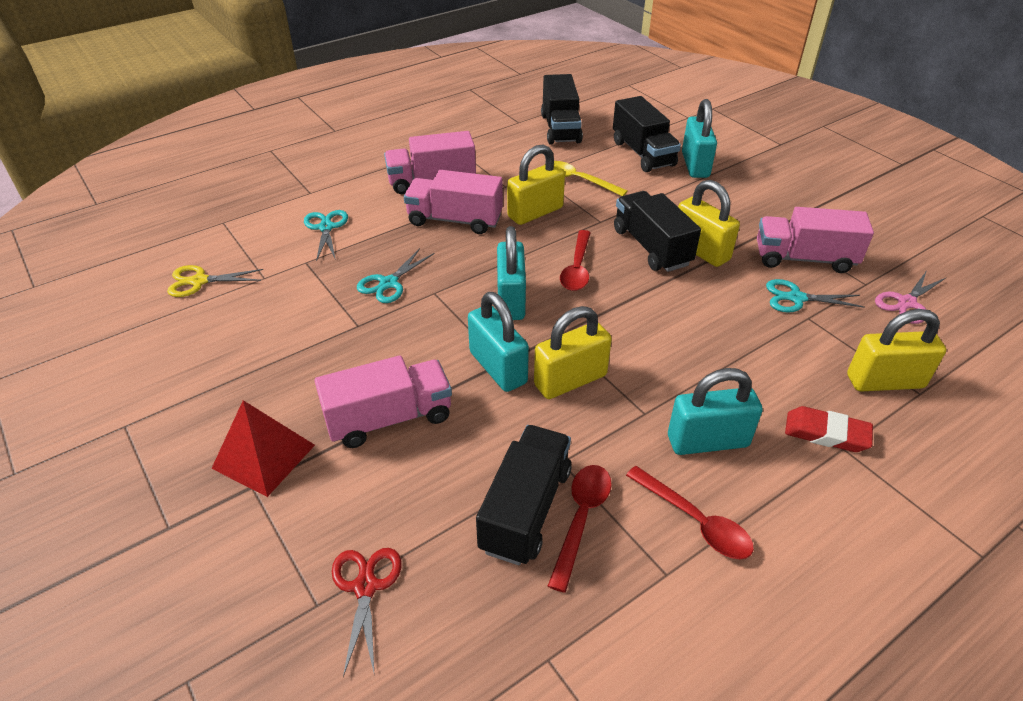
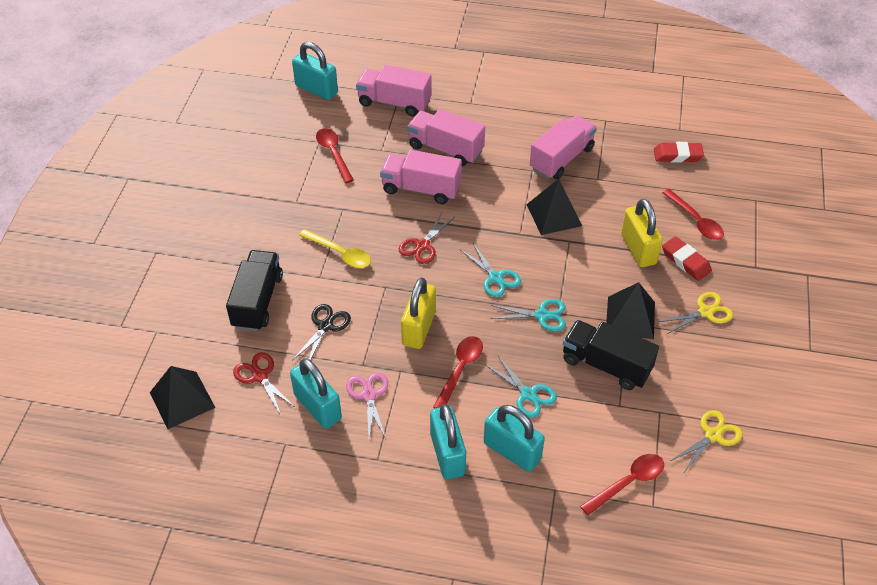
black pyramid: 0 -> 3
black scissors: 0 -> 1
black truck: 4 -> 2
red eraser: 1 -> 2
red pyramid: 1 -> 0
red scissors: 1 -> 2
red spoon: 3 -> 4
yellow padlock: 4 -> 2
yellow scissors: 1 -> 2

